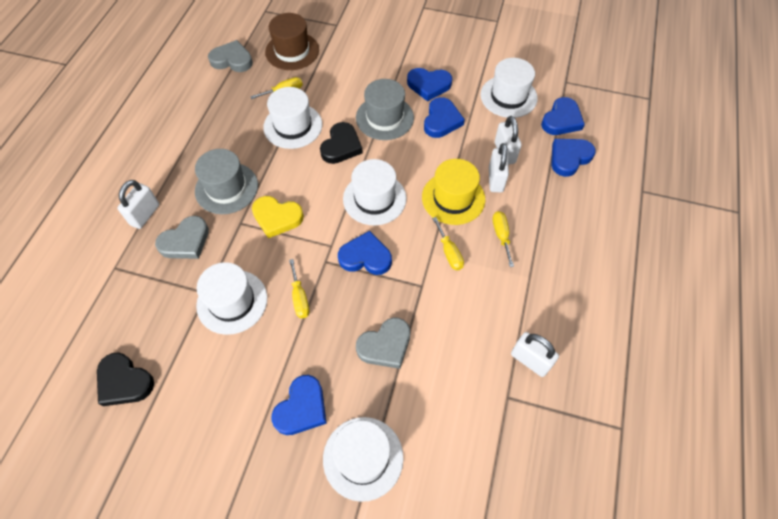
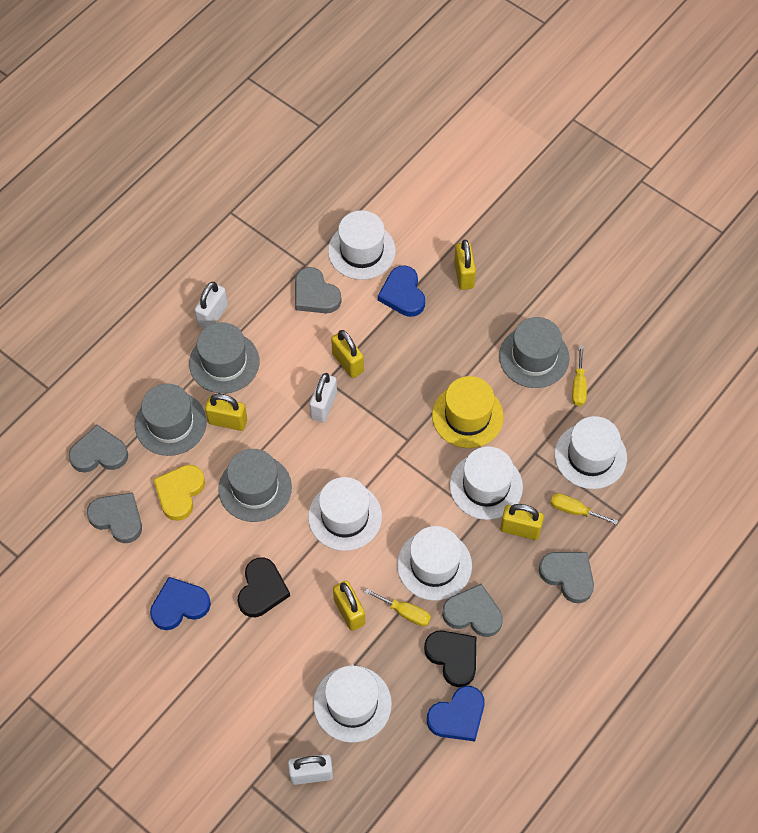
blue heart: 6 -> 3
brown hat: 1 -> 0
grey hat: 2 -> 4
grey heart: 3 -> 5
white hat: 5 -> 6
white padlock: 4 -> 3
yellow padlock: 0 -> 5
yellow screwdriver: 4 -> 3

